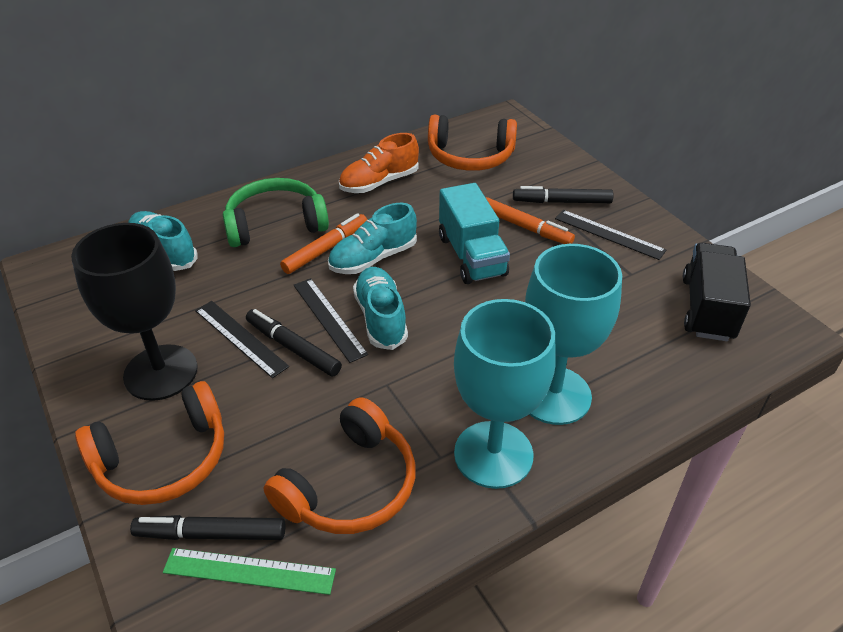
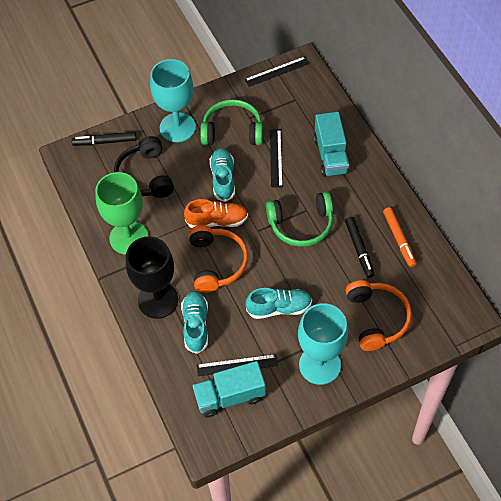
black headphones: 0 -> 1
black marker: 3 -> 2
black truck: 1 -> 0
green goblet: 0 -> 1
green headphones: 1 -> 2
green ruler: 1 -> 0
orange headphones: 3 -> 2
orange marker: 2 -> 1
turquoise truck: 1 -> 2

